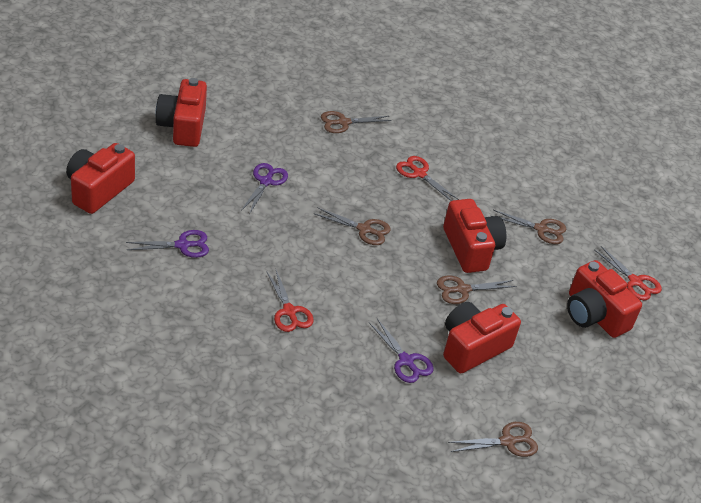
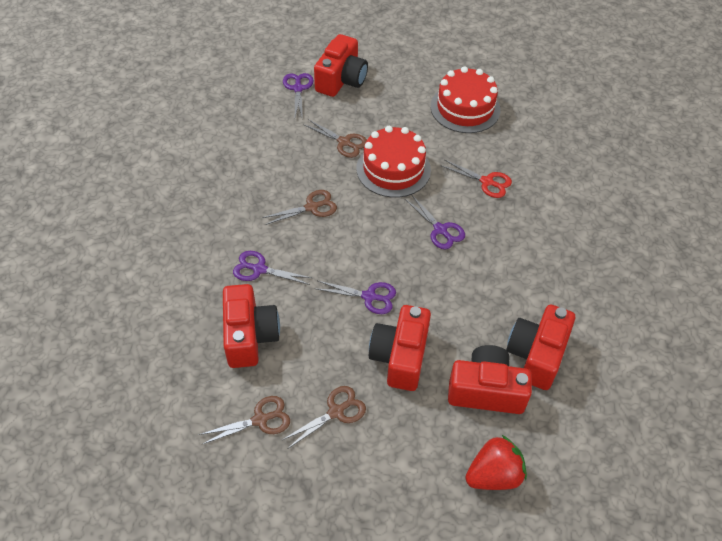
brown scissors: 5 -> 4
purple scissors: 3 -> 4
red cake: 0 -> 2
red scissors: 3 -> 1
red strawberry: 0 -> 1

